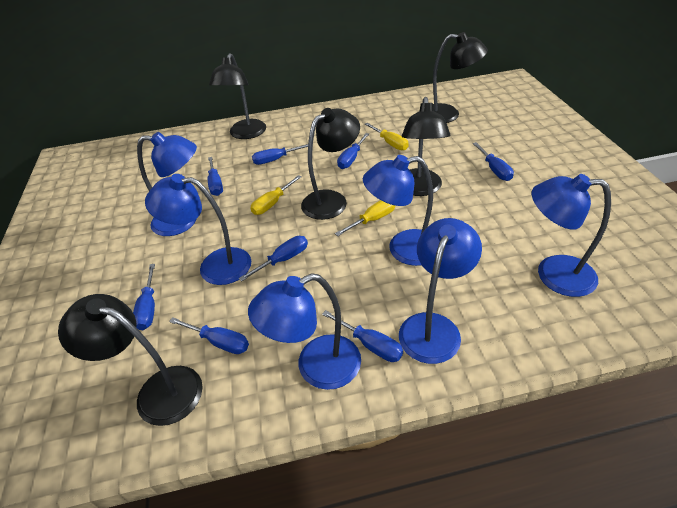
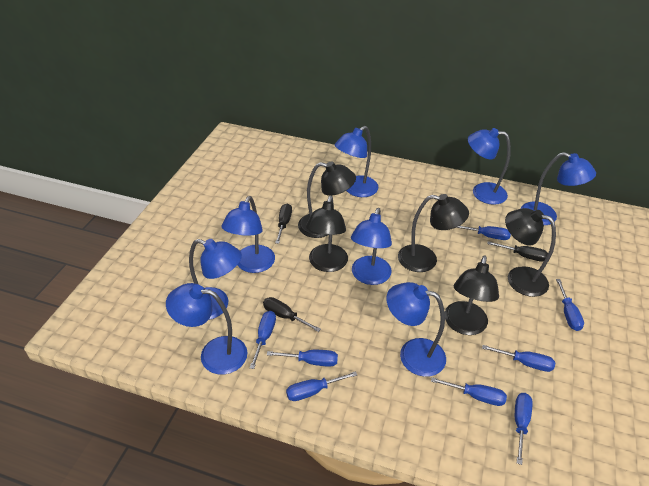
black screwdriver: 0 -> 3
blue lamp: 6 -> 8
yellow screwdriver: 3 -> 0

